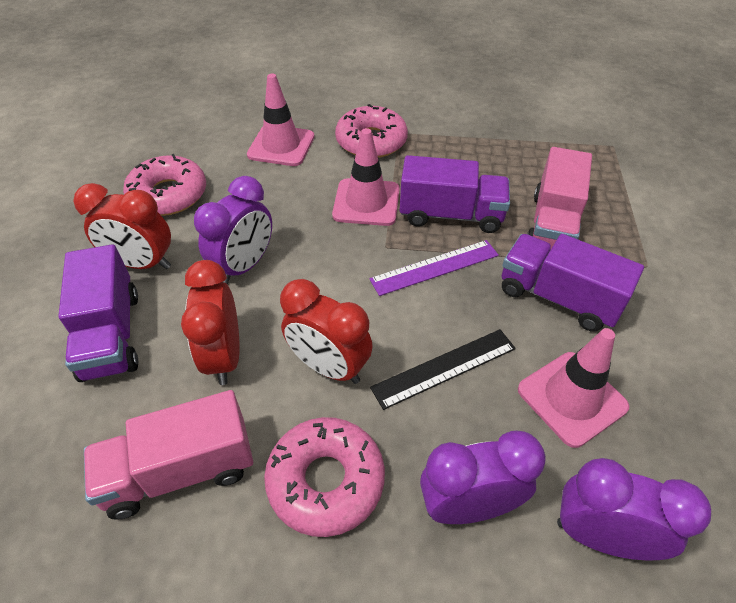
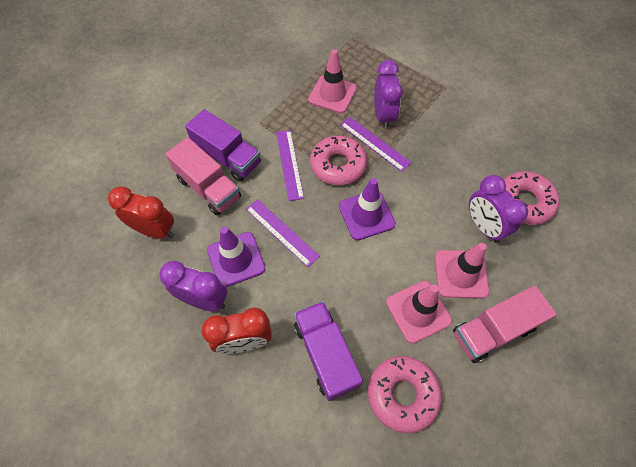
black ruler: 1 -> 0
purple ruler: 1 -> 3
purple traffic cone: 0 -> 2
purple truck: 3 -> 2
red clock: 3 -> 2

